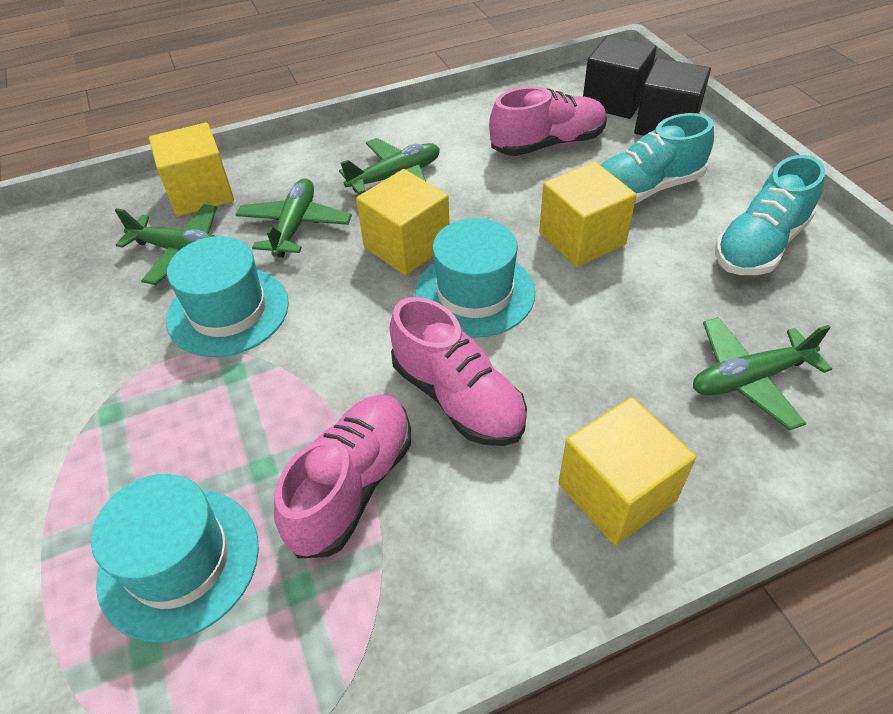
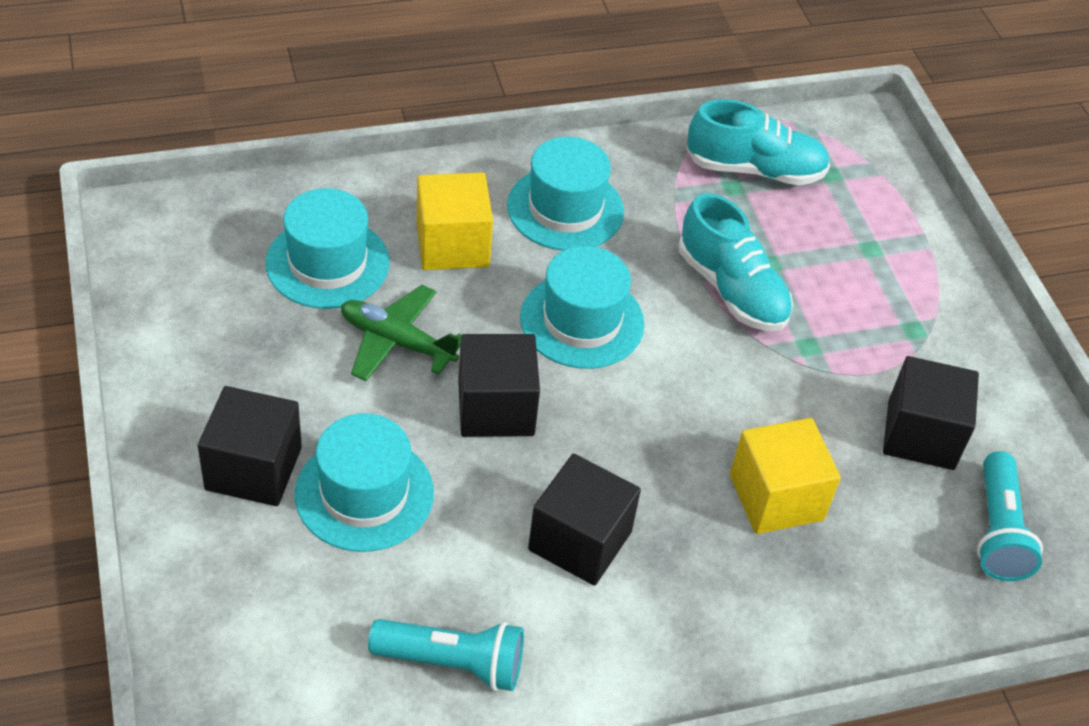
black cube: 2 -> 4
green plane: 4 -> 1
pink shoe: 3 -> 0
turquoise flashlight: 0 -> 2
turquoise hat: 3 -> 4
yellow cube: 4 -> 2

